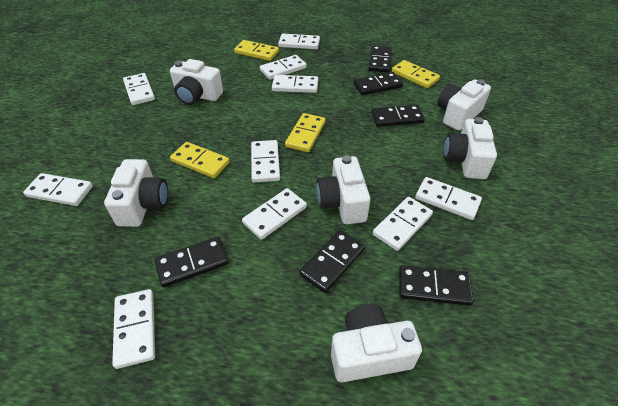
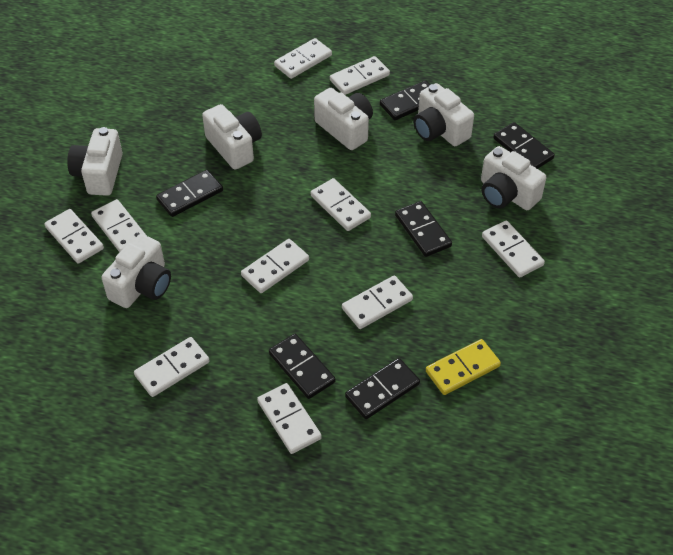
yellow domino: 4 -> 1

